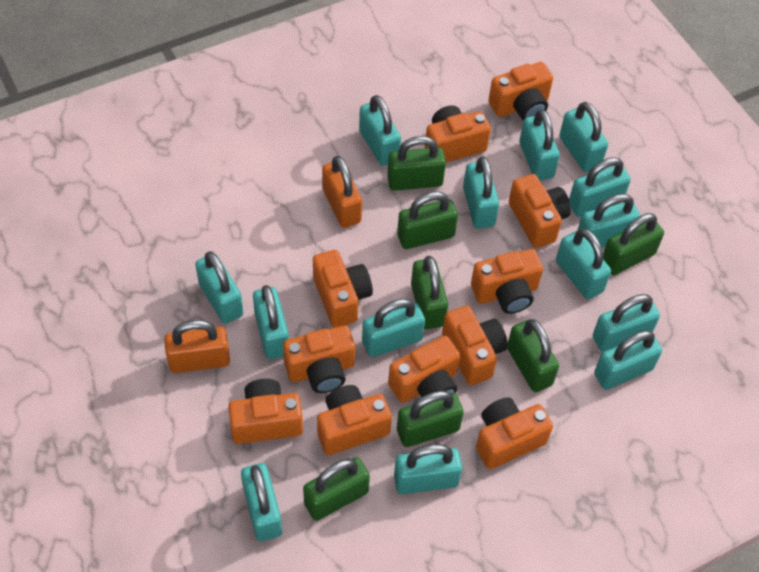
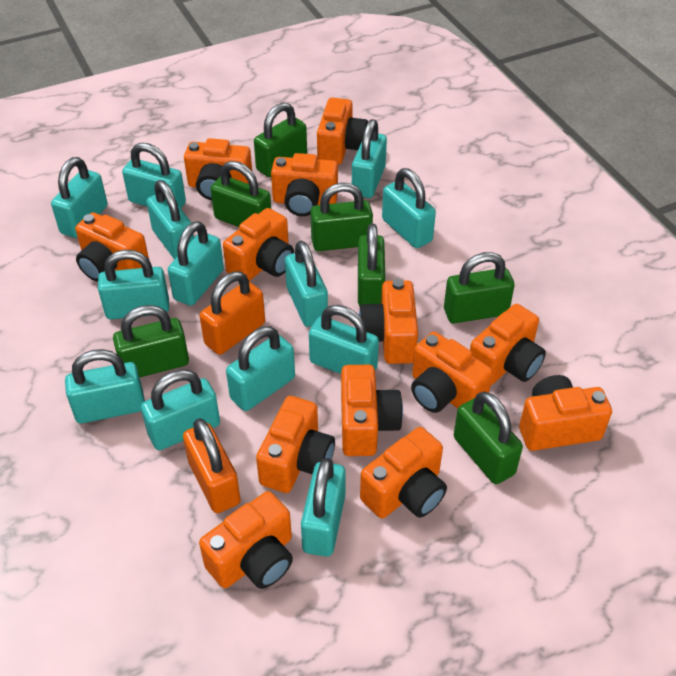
orange camera: 11 -> 13
turquoise padlock: 14 -> 13

